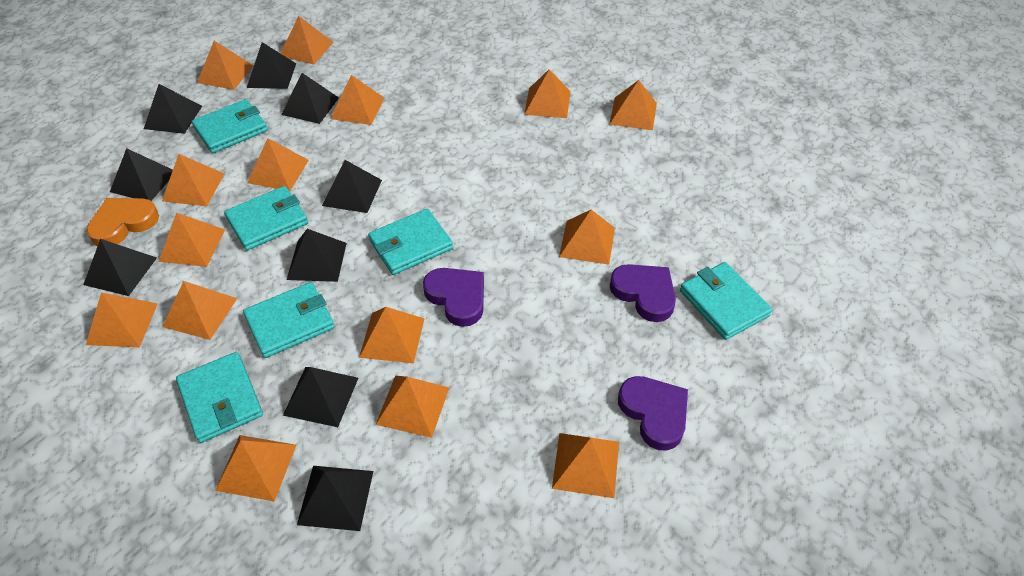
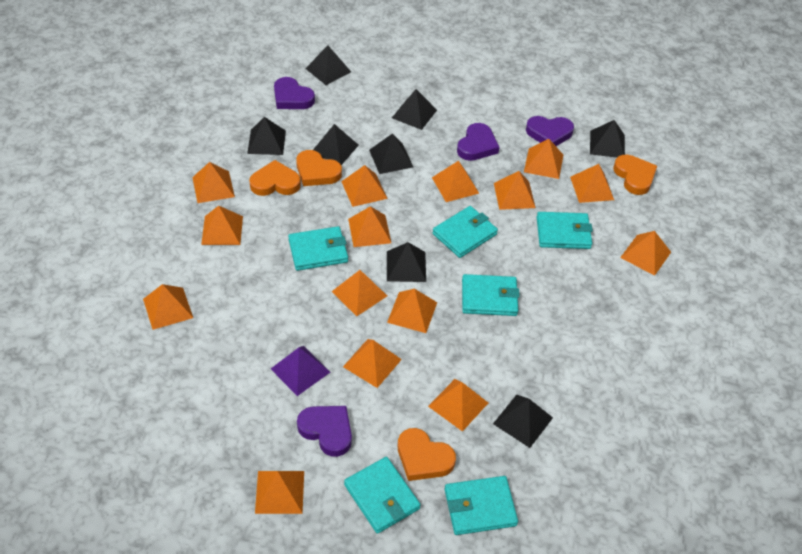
black pyramid: 9 -> 8
orange heart: 1 -> 4
purple heart: 3 -> 4
purple pyramid: 0 -> 1

